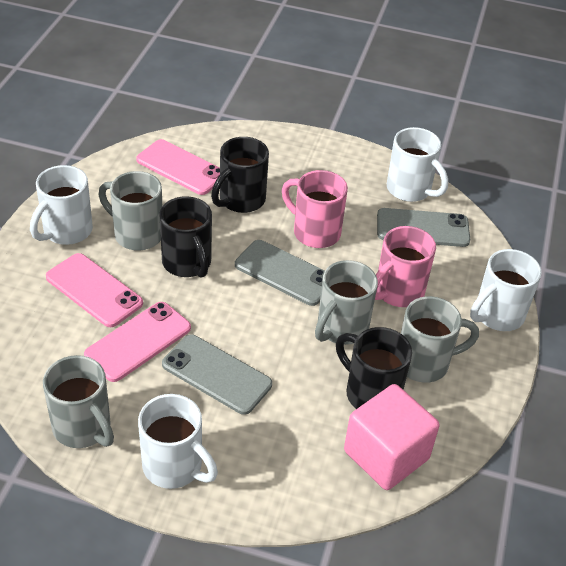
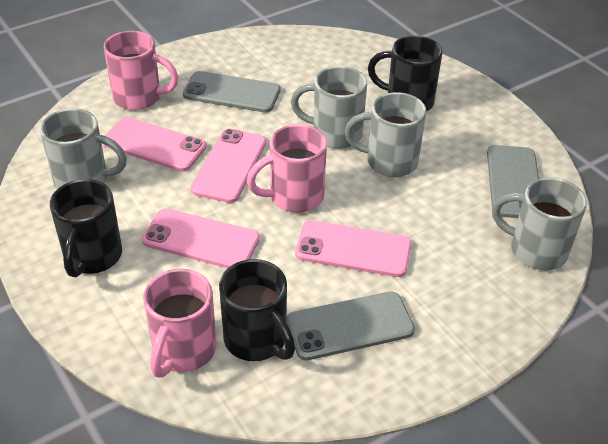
pink cube: 1 -> 0
pink mug: 2 -> 3
pink phone: 3 -> 4
white mug: 4 -> 0

